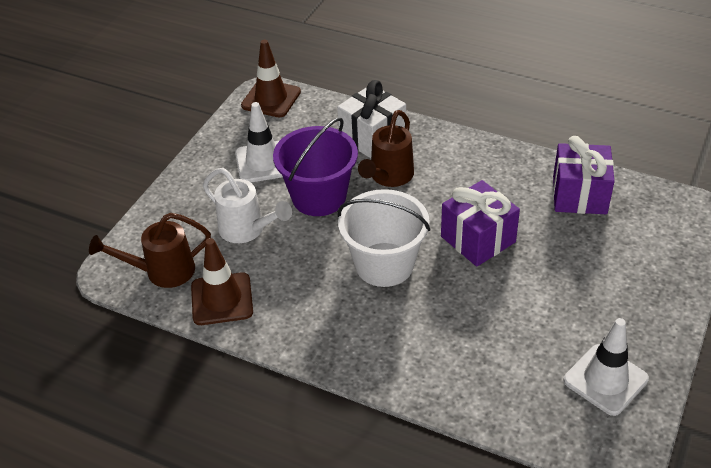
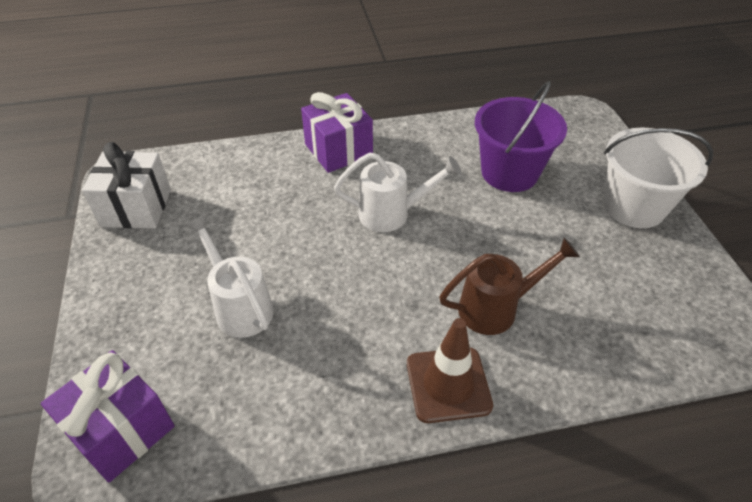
brown traffic cone: 2 -> 1
brown watering can: 2 -> 1
white traffic cone: 2 -> 0
white watering can: 1 -> 2

